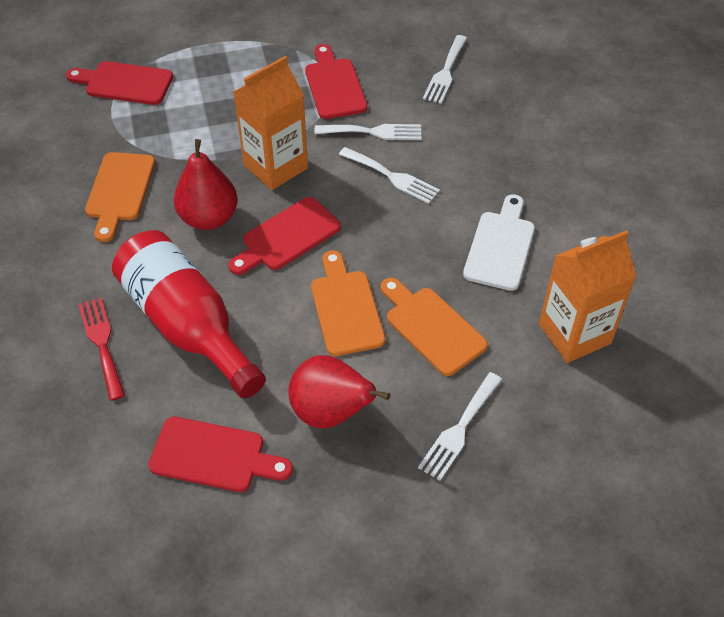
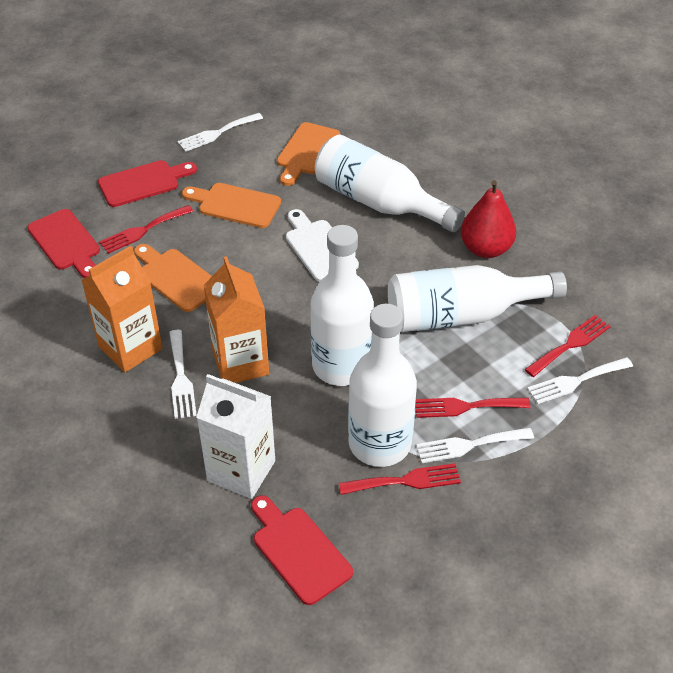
red bottle: 1 -> 0
red cutting board: 4 -> 3
red fork: 1 -> 4
red pear: 2 -> 1
white bottle: 0 -> 4
white carton: 0 -> 1

